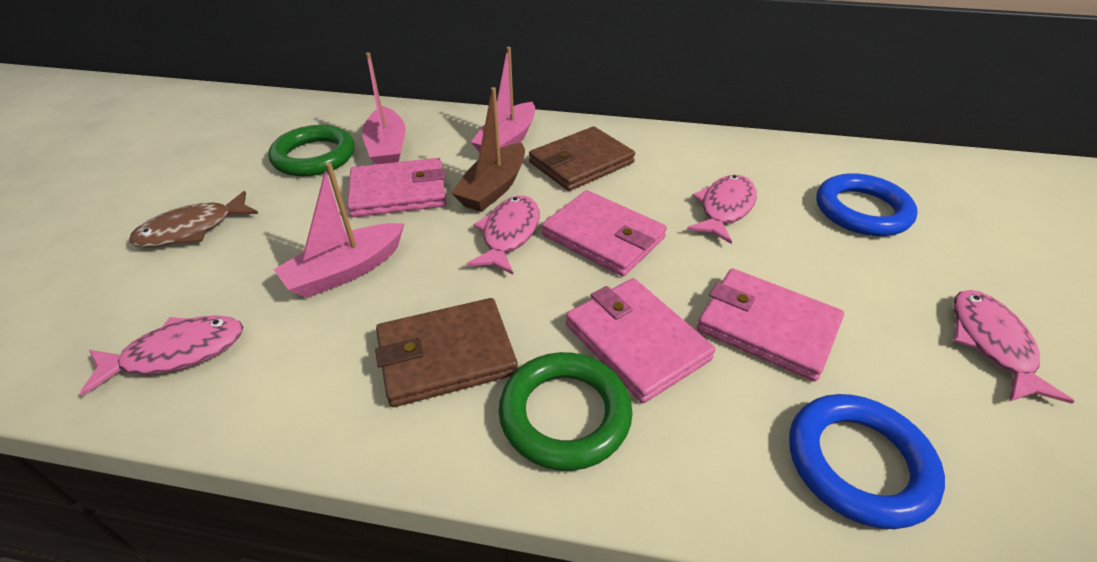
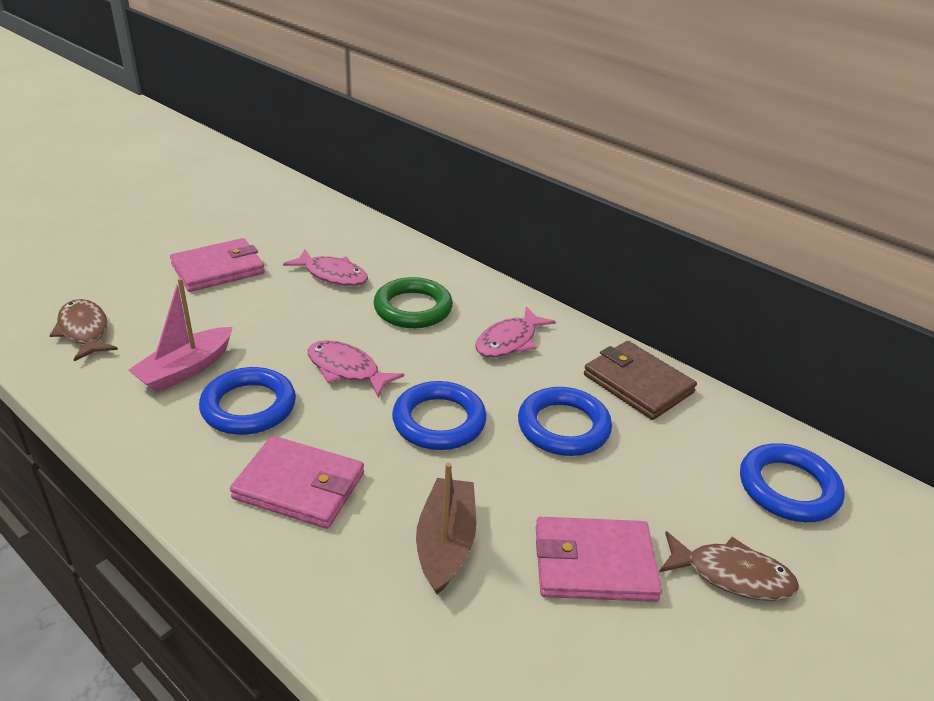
blue ring: 2 -> 4
brown fish: 1 -> 2
brown wallet: 2 -> 1
green ring: 2 -> 1
pink boat: 3 -> 1
pink fish: 4 -> 3
pink wallet: 4 -> 3

